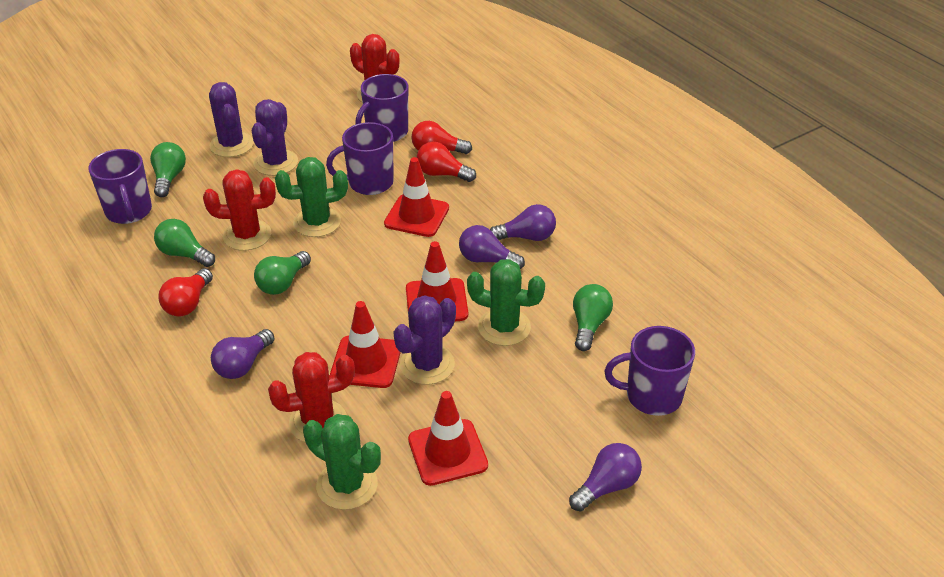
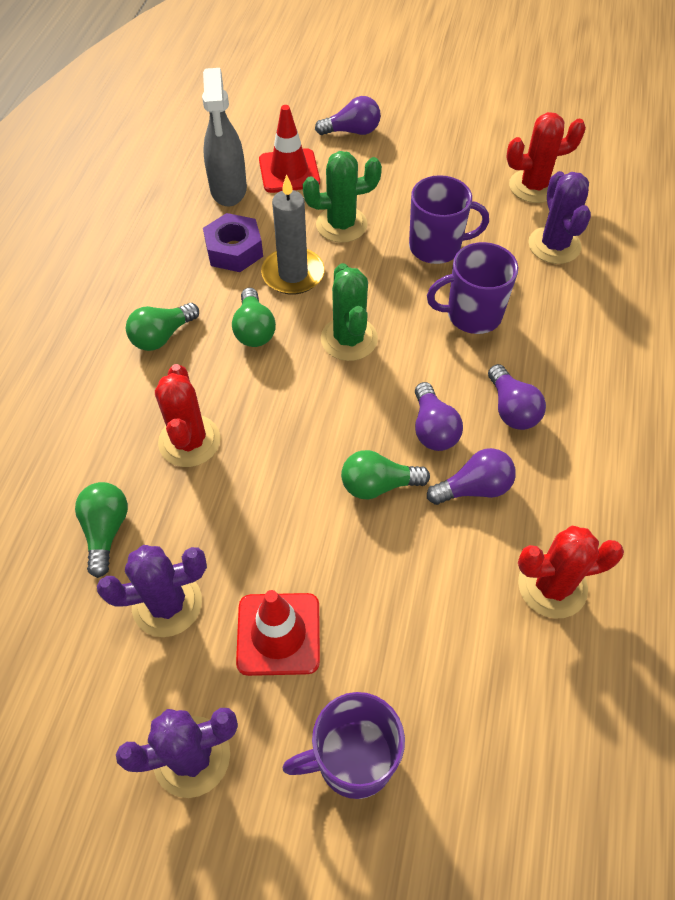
green cactus: 3 -> 2
grey candle: 0 -> 1
grey spray bottle: 0 -> 1
purple mug: 4 -> 3
purple nut: 0 -> 1
red light bulb: 3 -> 0
red traffic cone: 4 -> 2

